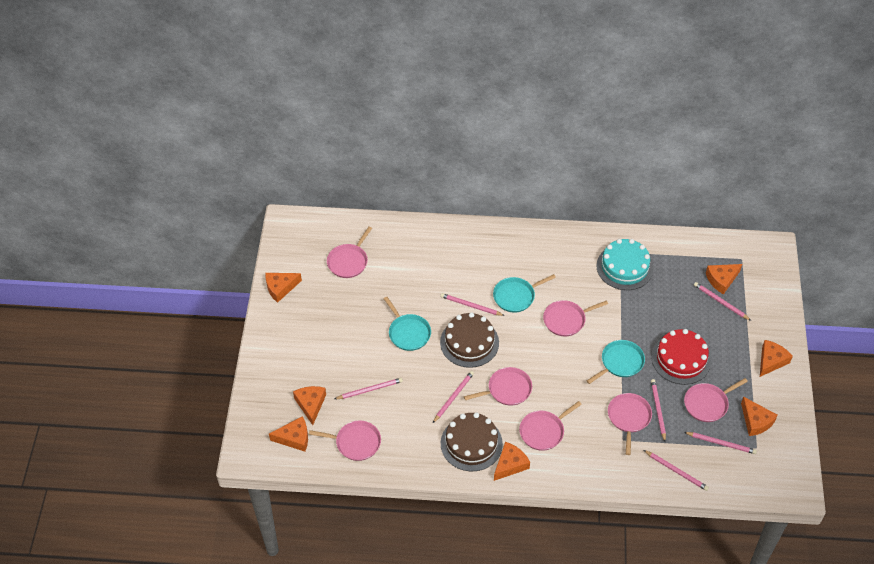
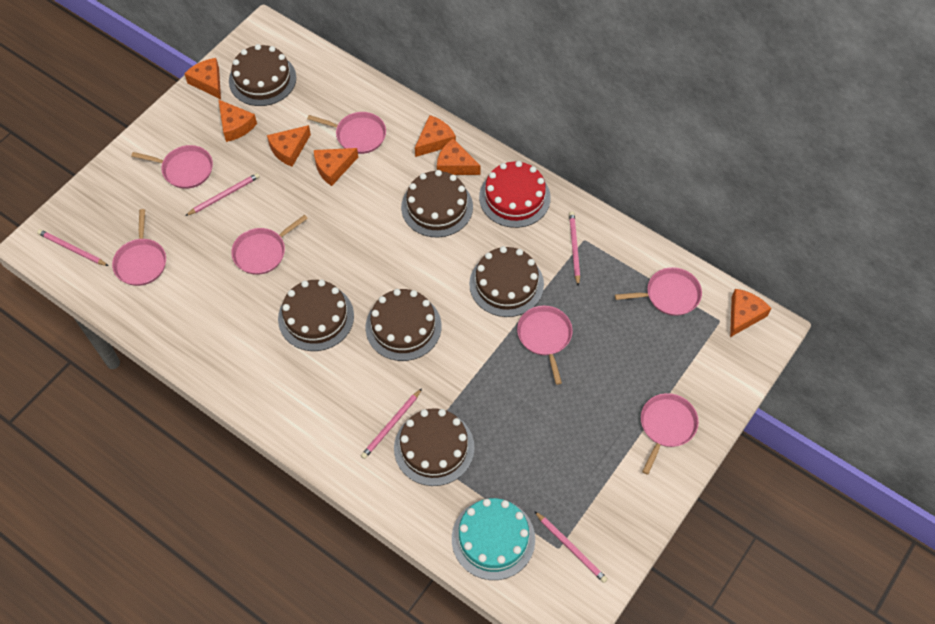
brown cake: 2 -> 6
pink pencil: 7 -> 5
turquoise pan: 3 -> 0

